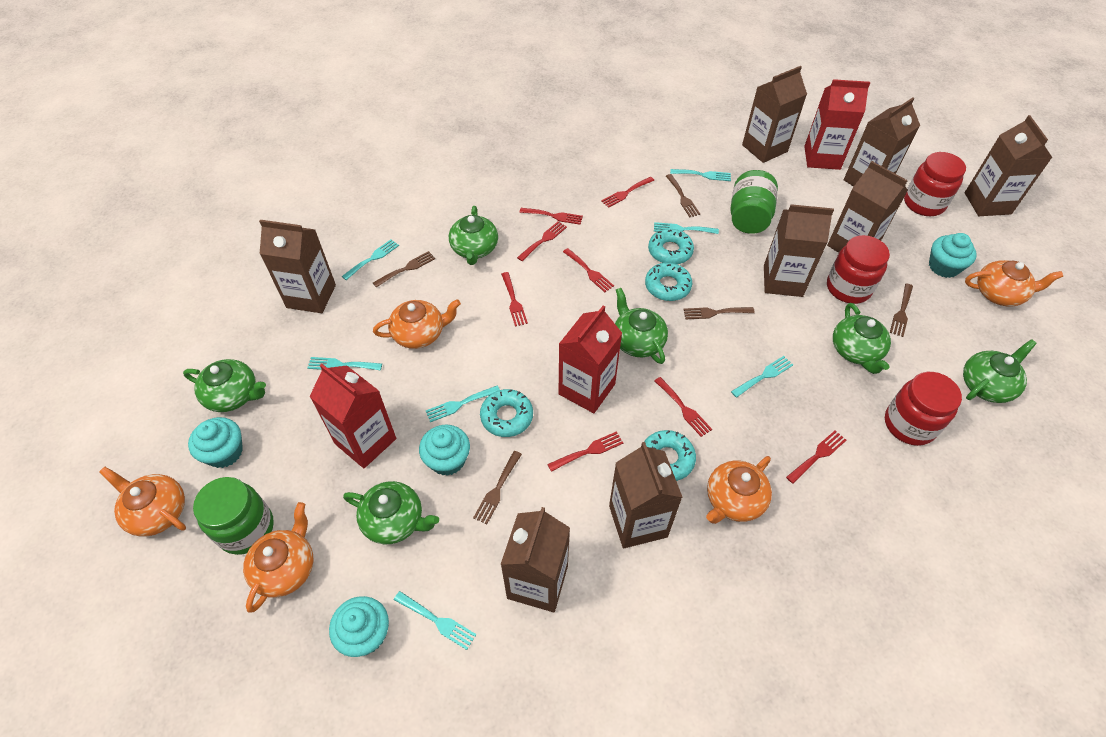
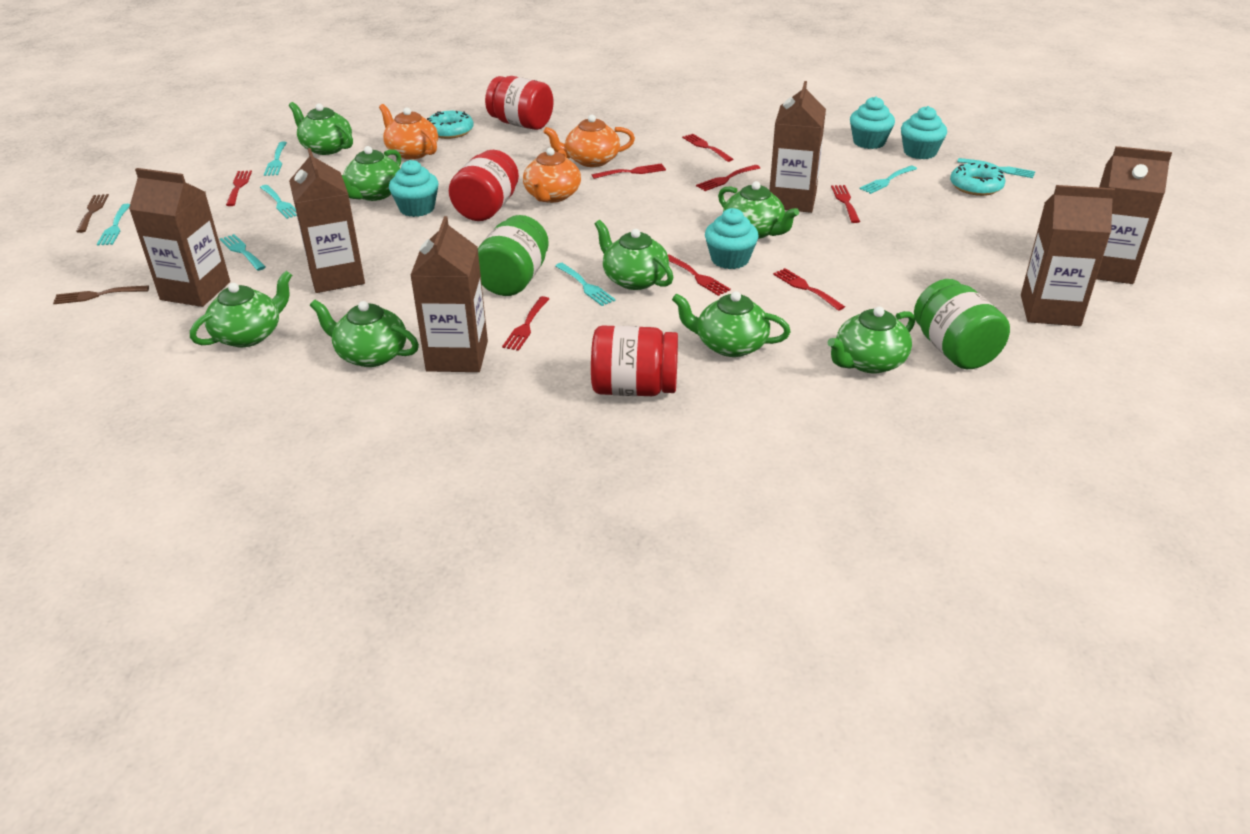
brown carton: 8 -> 6
brown fork: 5 -> 2
green teapot: 6 -> 8
orange teapot: 5 -> 3
red carton: 3 -> 0
turquoise donut: 4 -> 2

